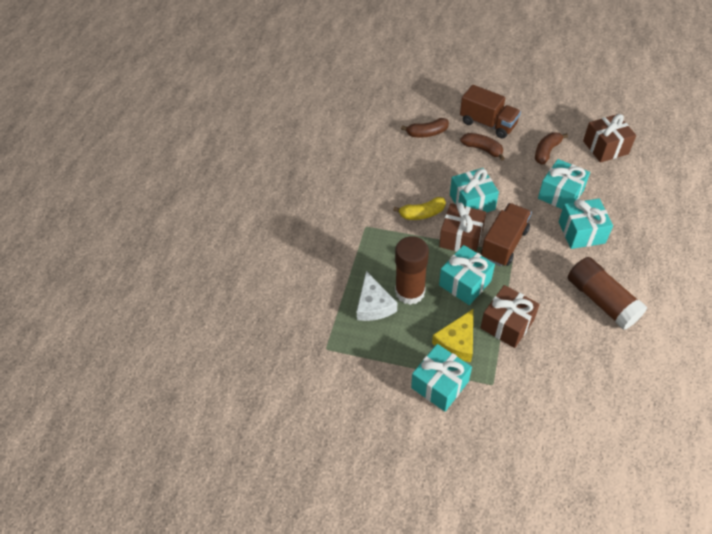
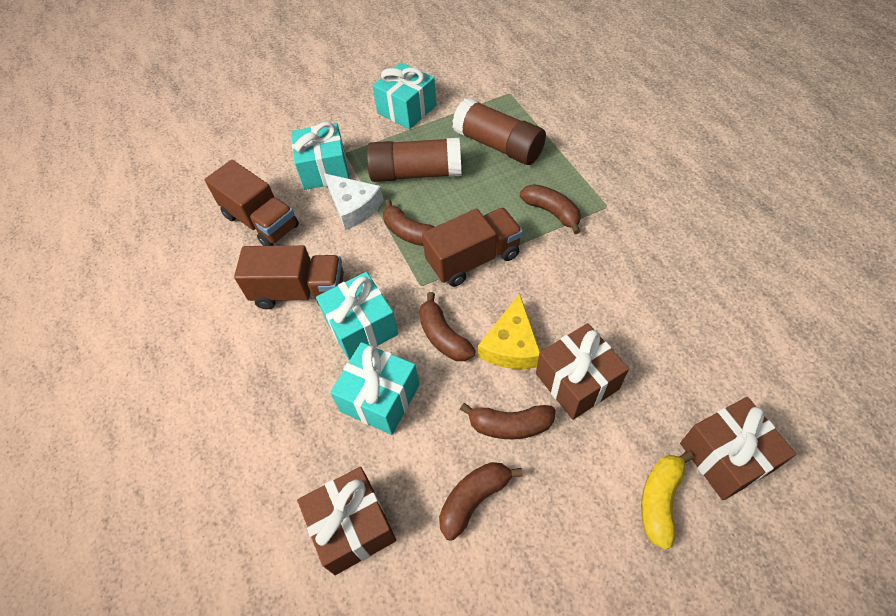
brown banana: 3 -> 5
brown truck: 2 -> 3
turquoise gift: 5 -> 4

